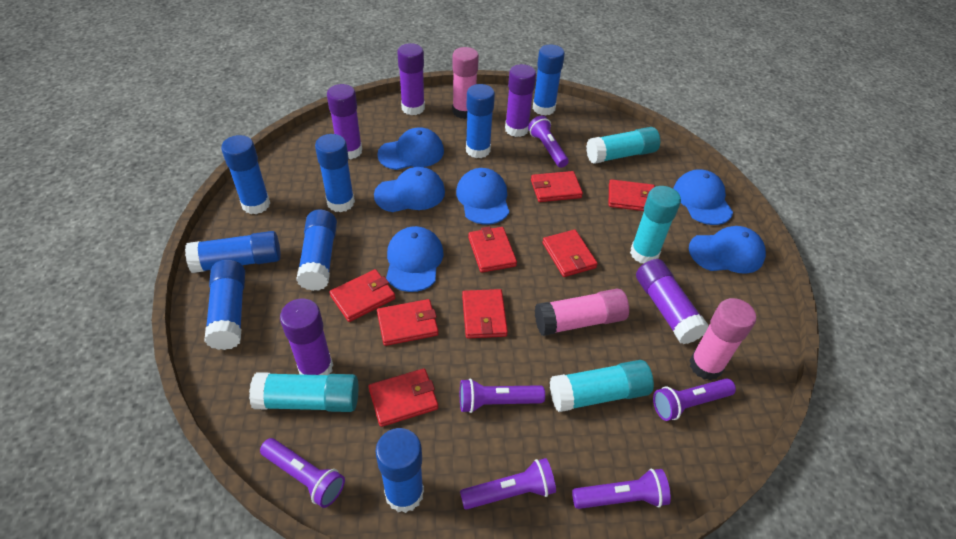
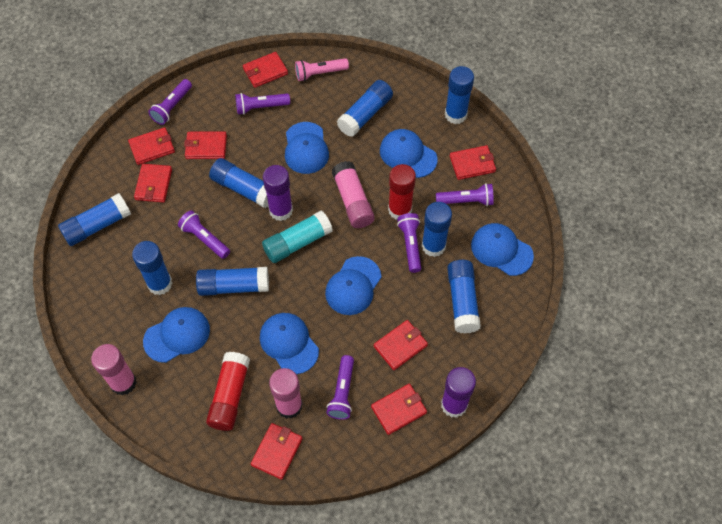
pink flashlight: 0 -> 1
purple glue stick: 5 -> 2
red glue stick: 0 -> 2
turquoise glue stick: 4 -> 1

